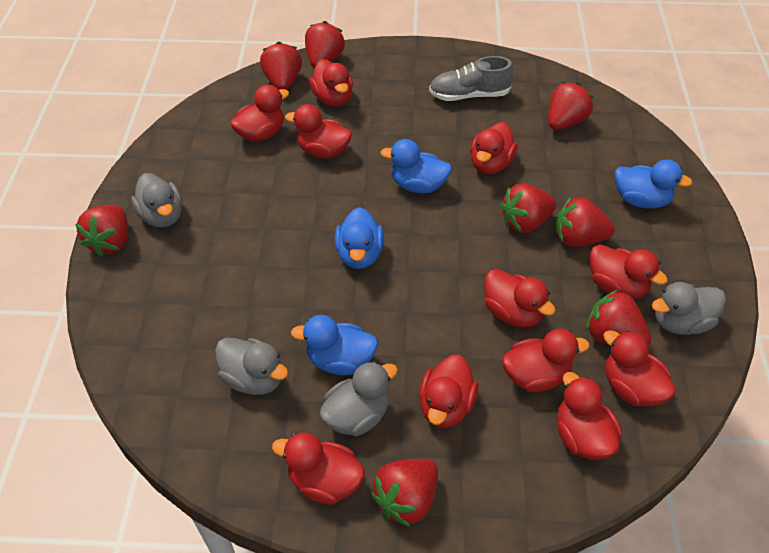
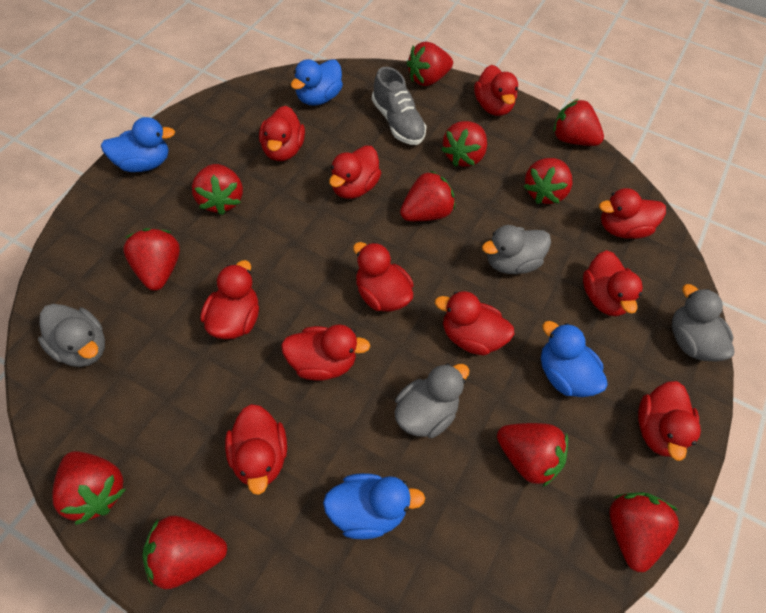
red strawberry: 8 -> 11

